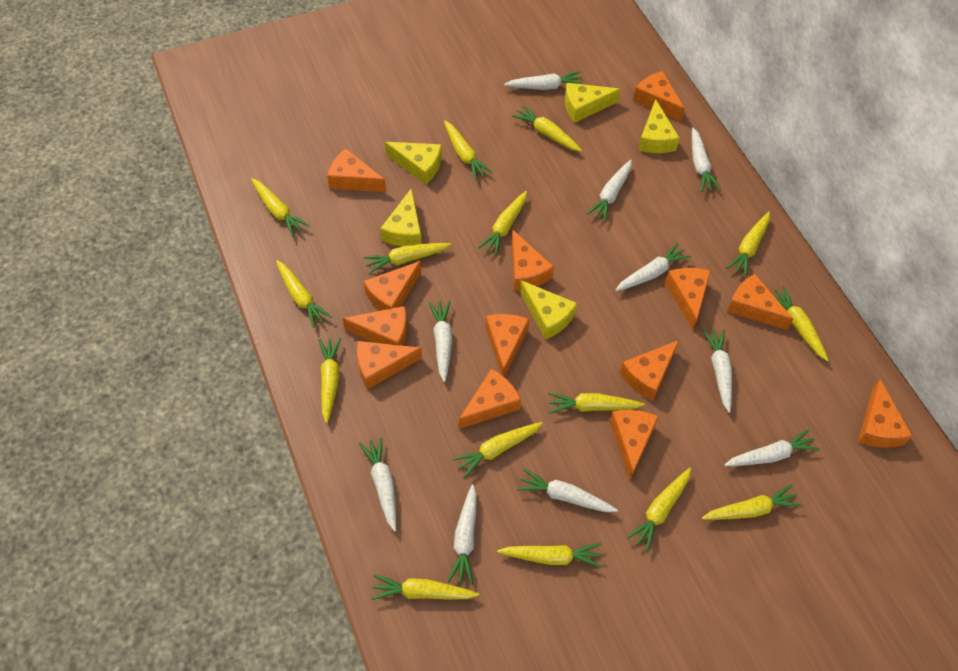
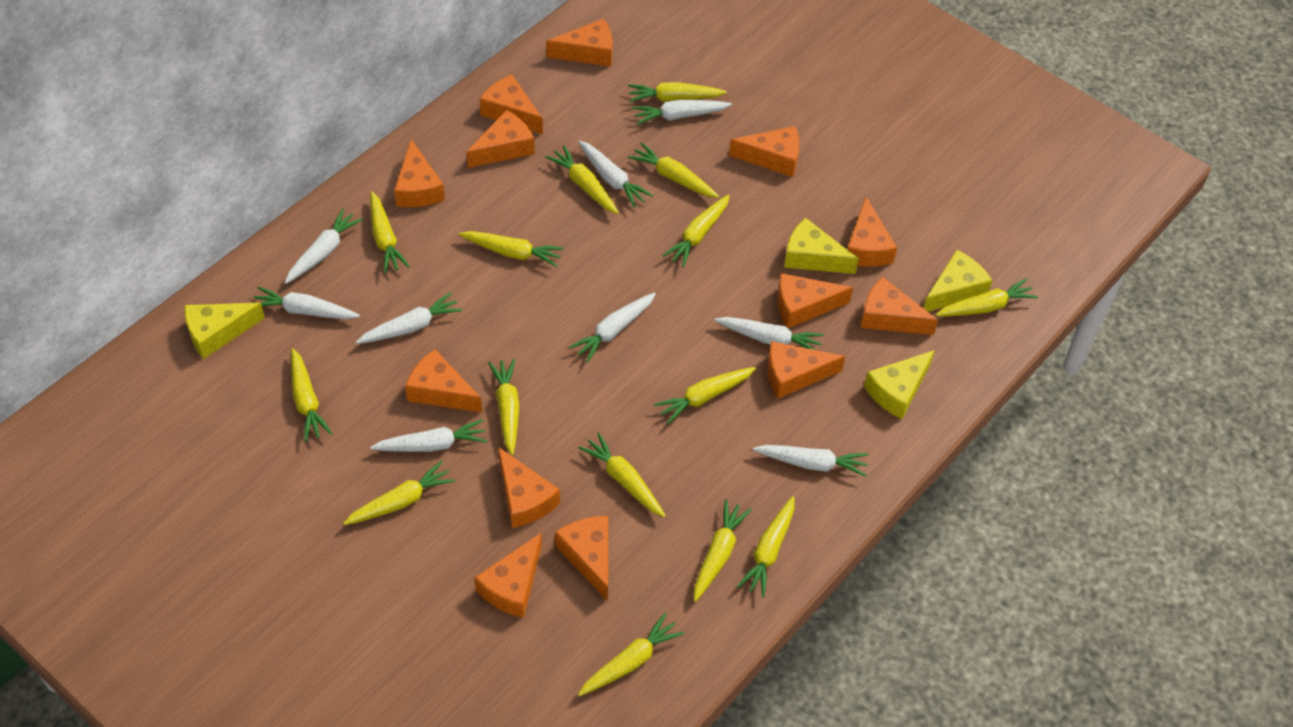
white carrot: 10 -> 9
yellow cheese: 5 -> 4

